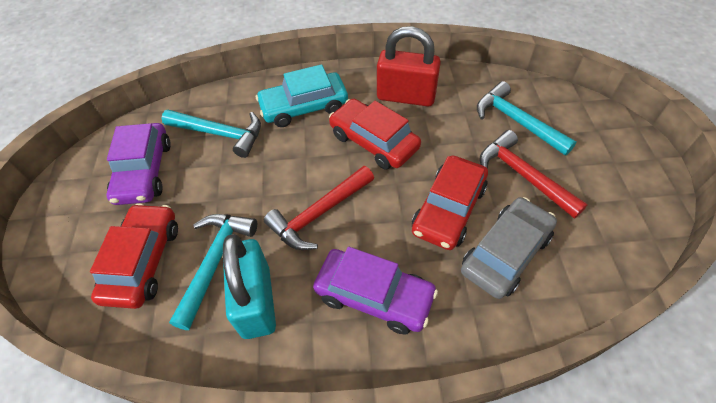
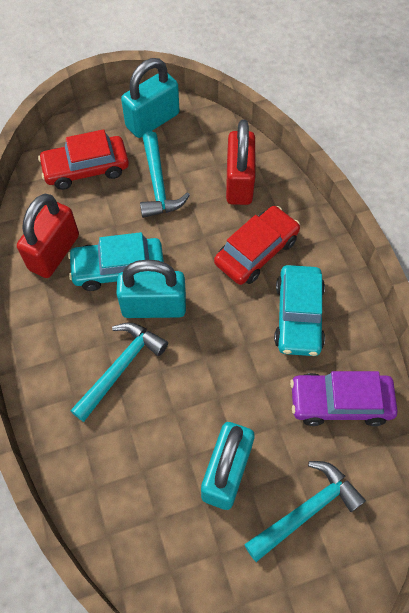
grey car: 1 -> 0
purple car: 2 -> 1
red car: 3 -> 2
red hammer: 2 -> 0
red padlock: 1 -> 2
turquoise car: 1 -> 2
turquoise padlock: 1 -> 3

